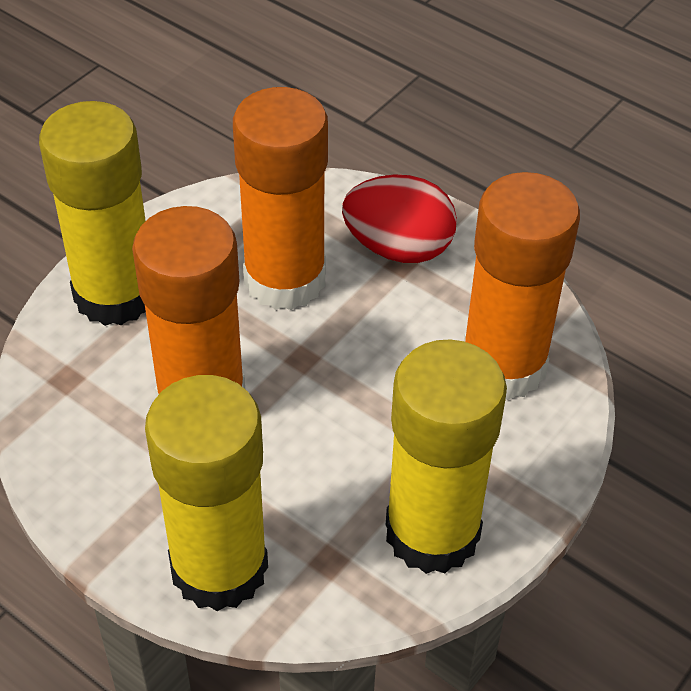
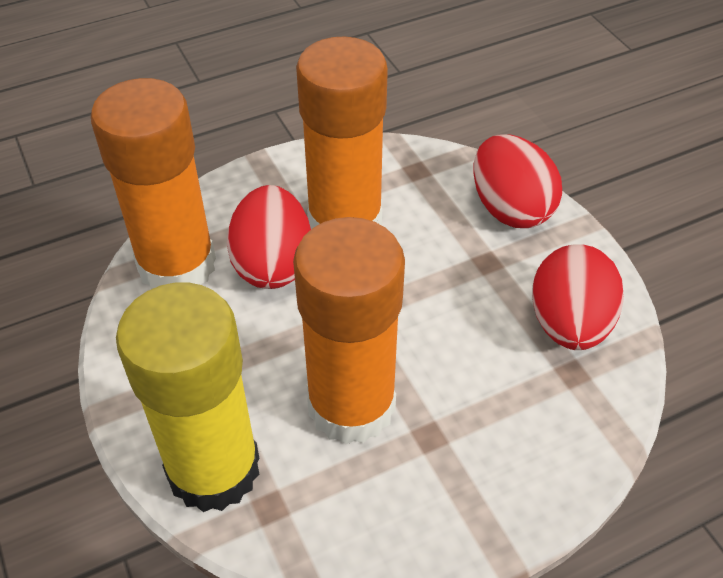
red egg: 1 -> 3
yellow glue stick: 3 -> 1

